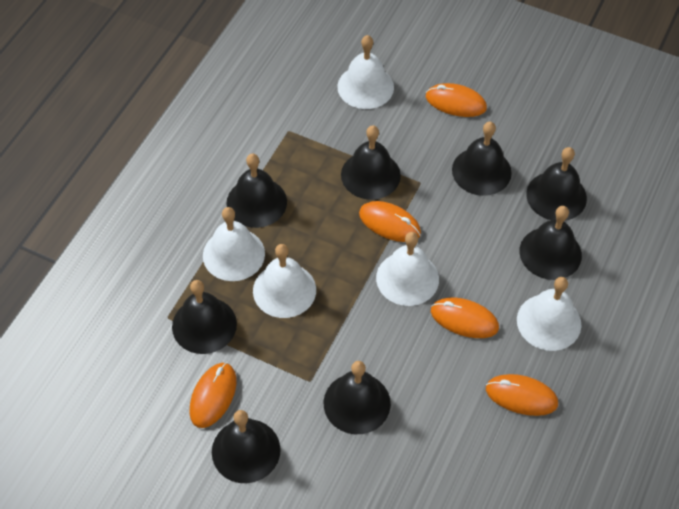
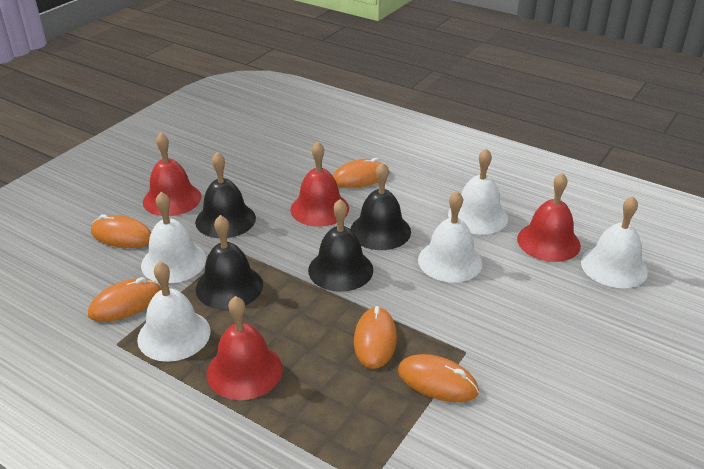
black bell: 8 -> 4
red bell: 0 -> 4

